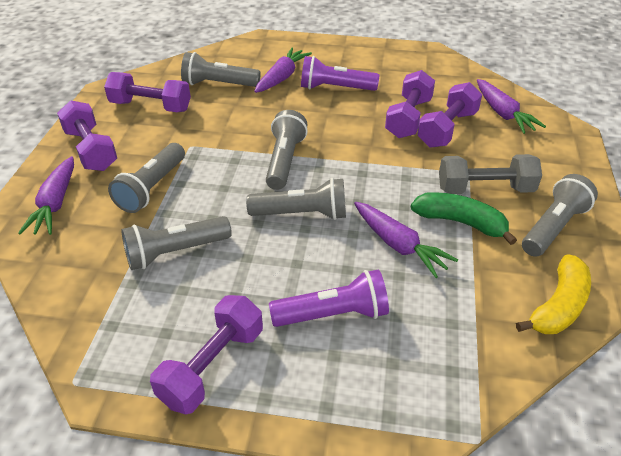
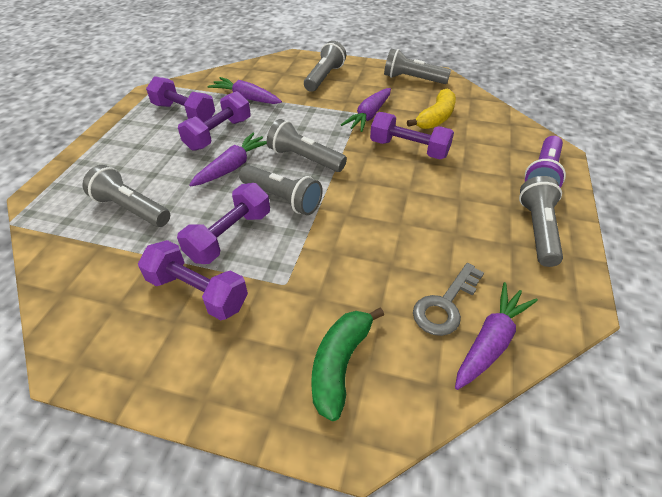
grey dumbbell: 1 -> 0
grey key: 0 -> 1
purple flashlight: 2 -> 1

